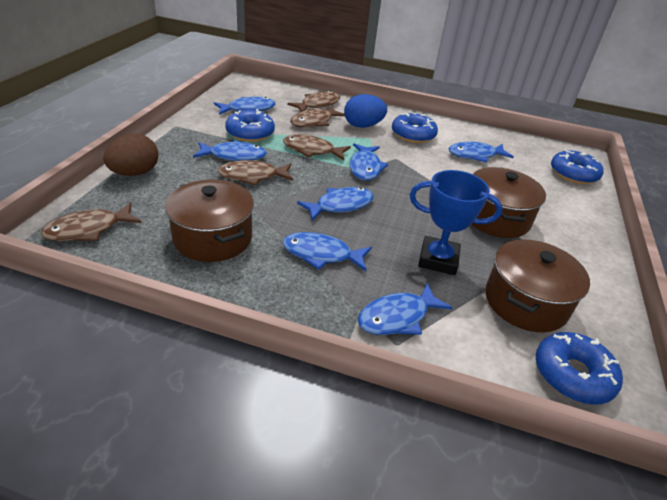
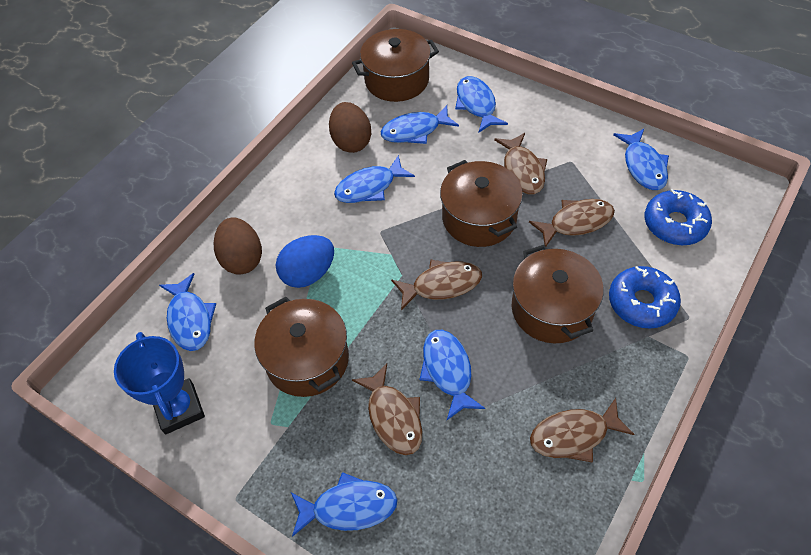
blue donut: 4 -> 2
brown egg: 1 -> 2
brown pot: 3 -> 4

